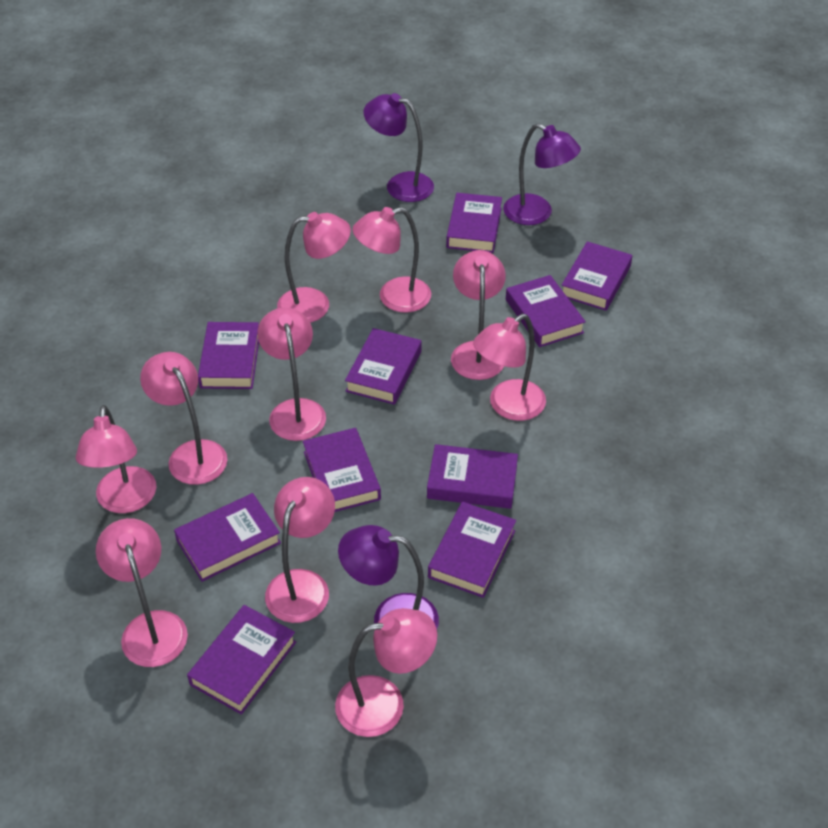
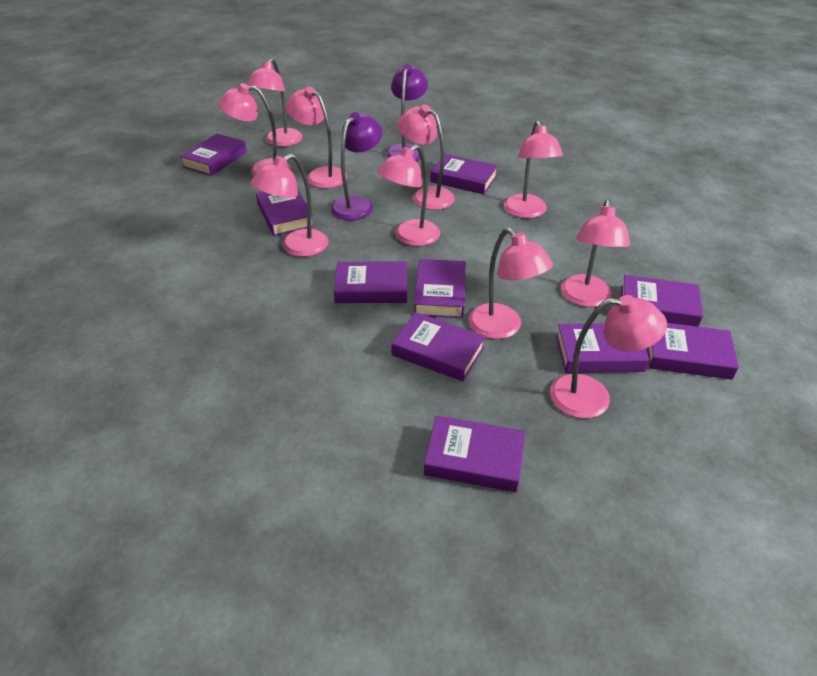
purple lamp: 3 -> 2

